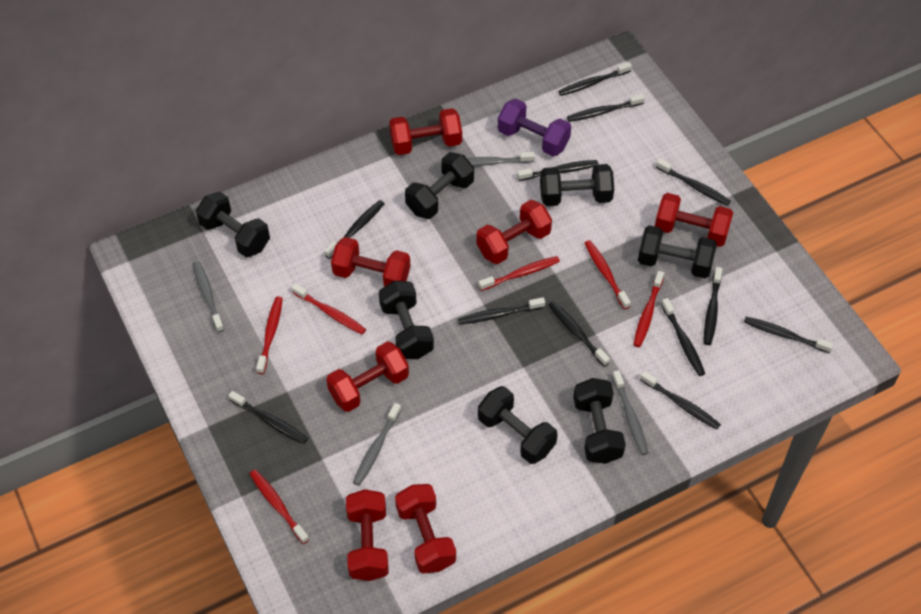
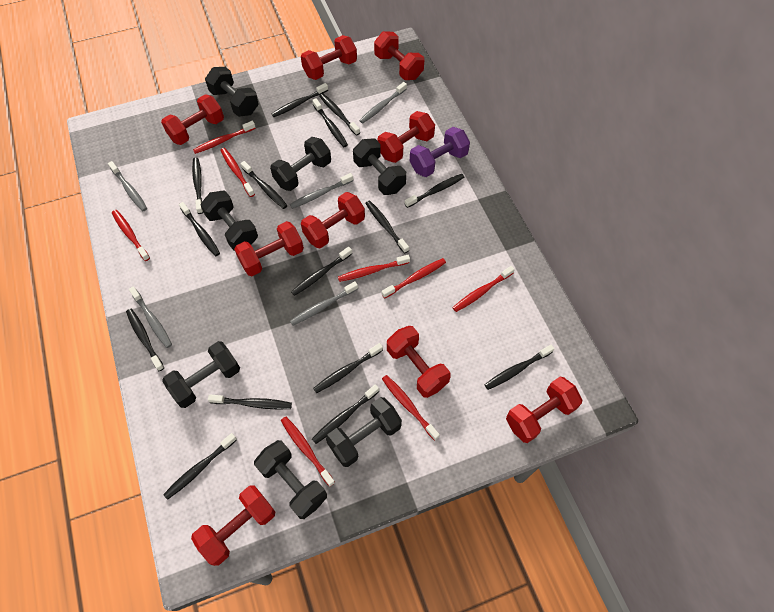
black toothbrush: 12 -> 15
grey toothbrush: 4 -> 5
red dumbbell: 7 -> 9
red toothbrush: 6 -> 8

